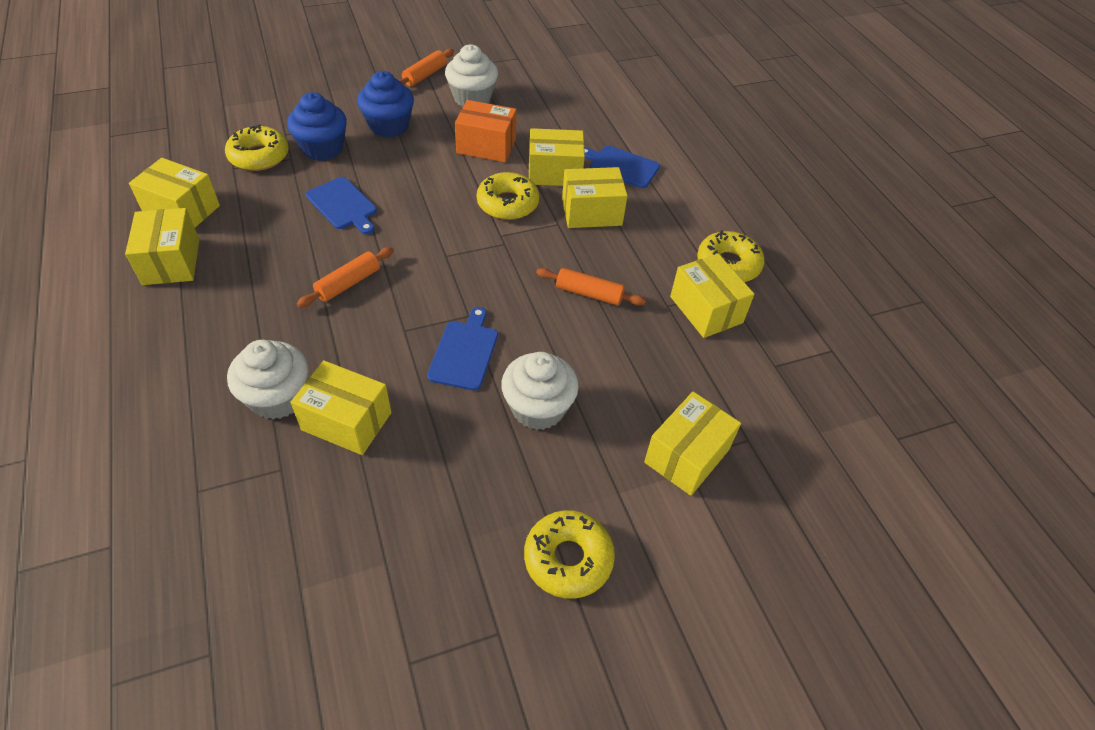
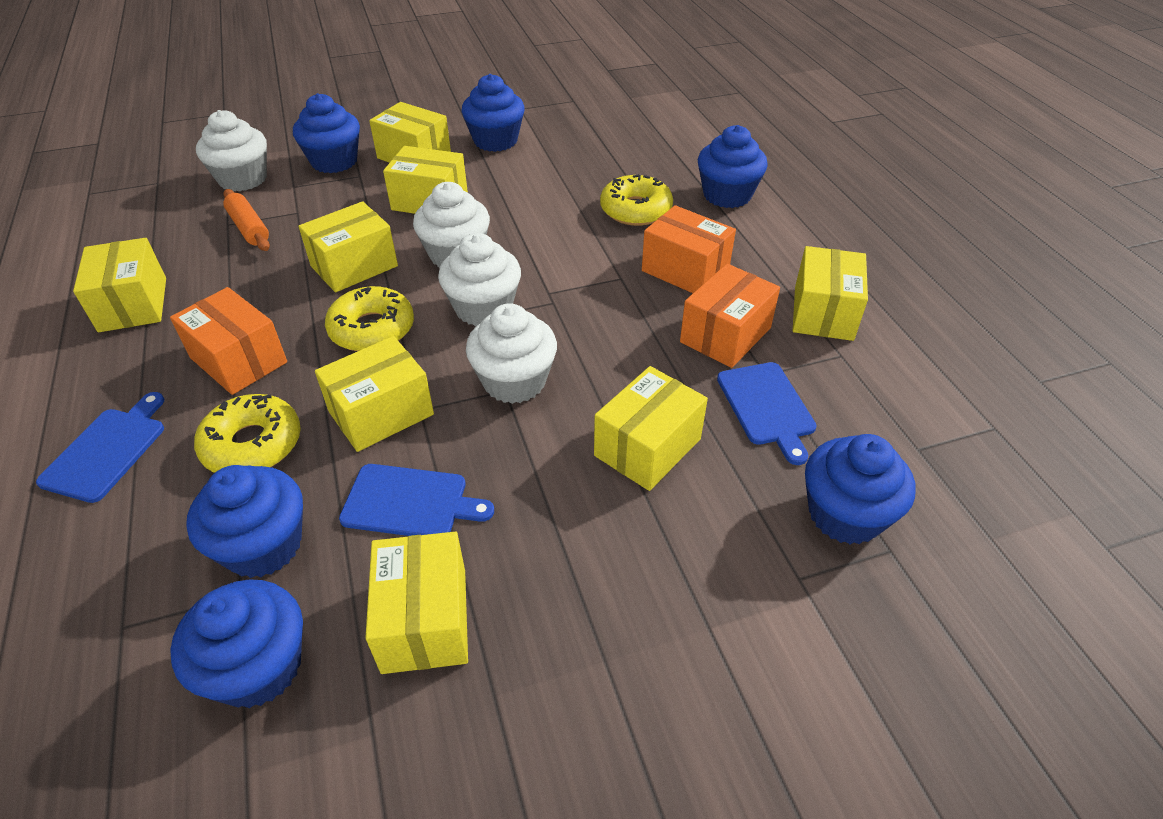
blue cupcake: 2 -> 6
orange box: 1 -> 3
orange rolling pin: 3 -> 1
white cupcake: 3 -> 4
yellow box: 7 -> 8
yellow donut: 4 -> 3

